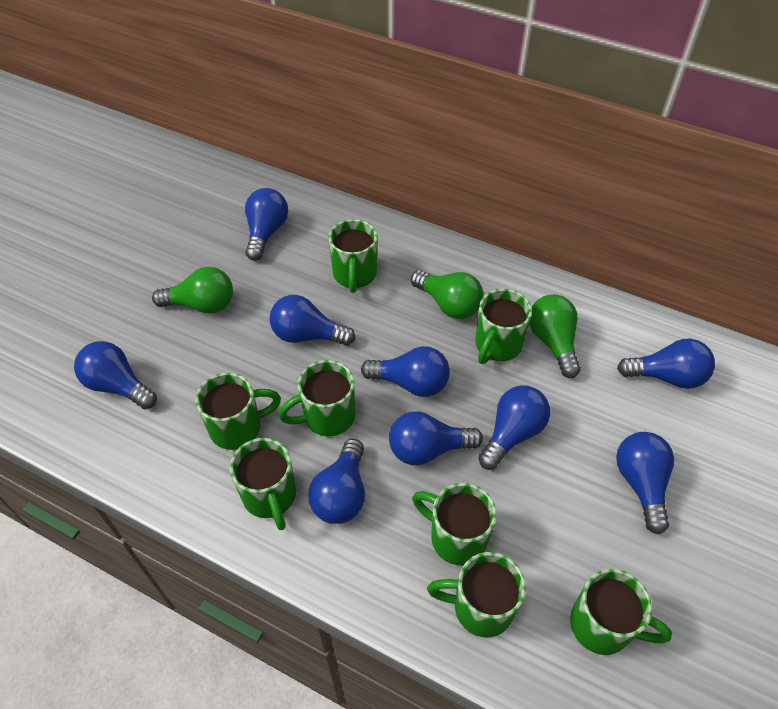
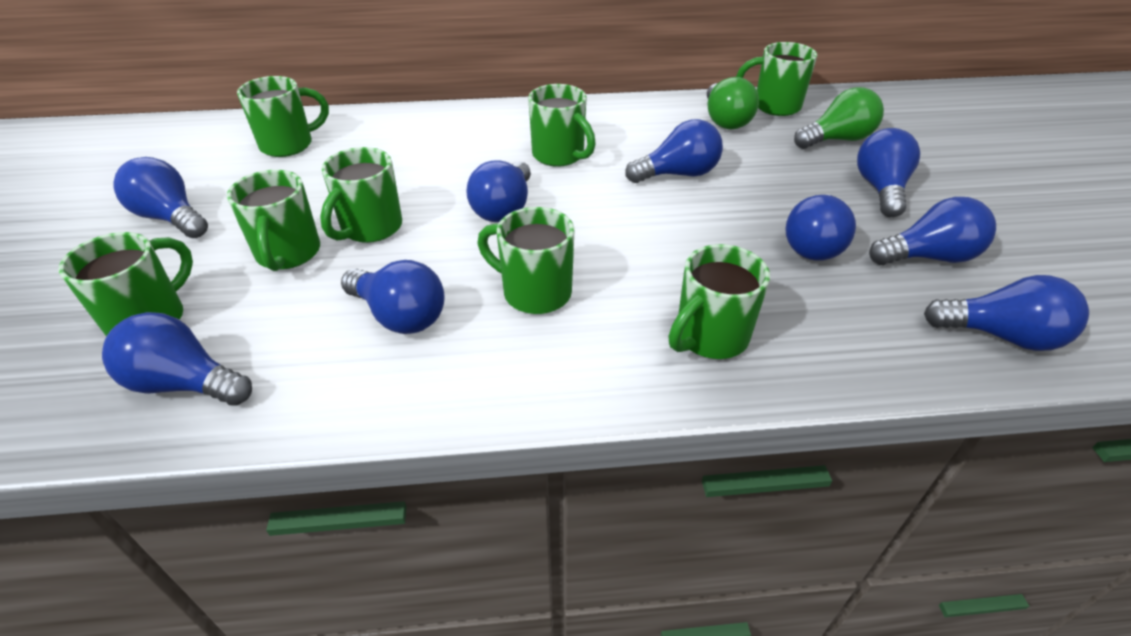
green light bulb: 3 -> 2

